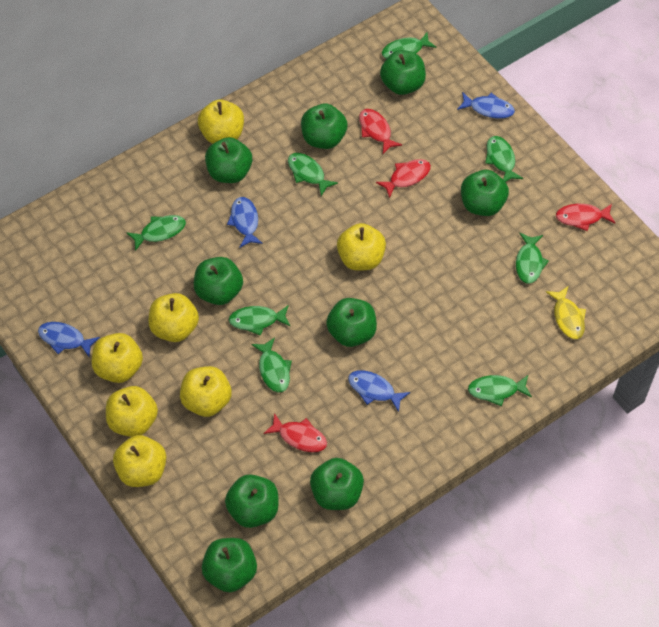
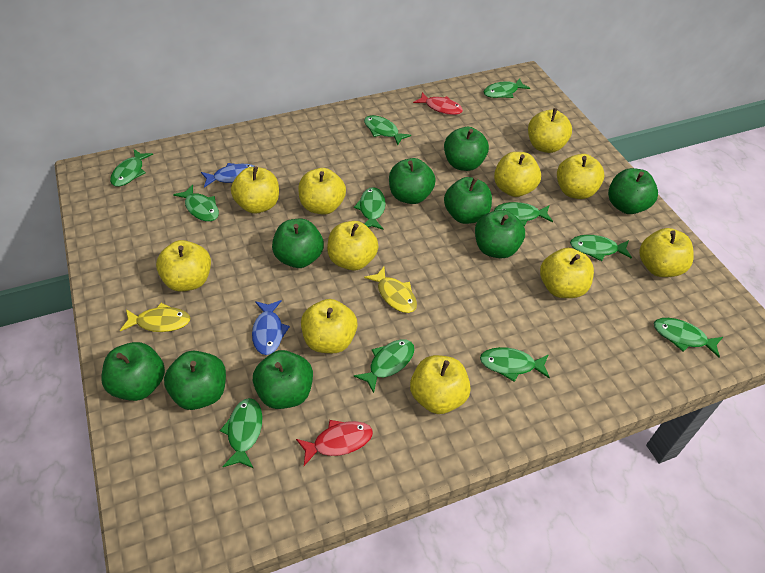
blue fish: 4 -> 2
green fish: 8 -> 11
red fish: 4 -> 2
yellow apple: 7 -> 11
yellow fish: 1 -> 2

